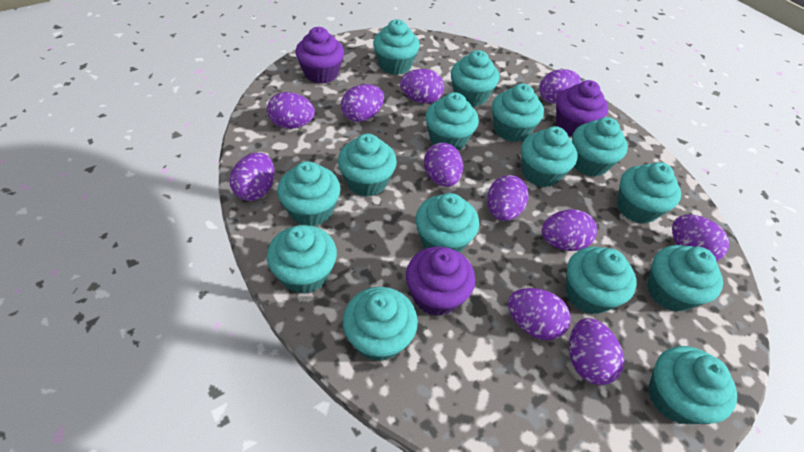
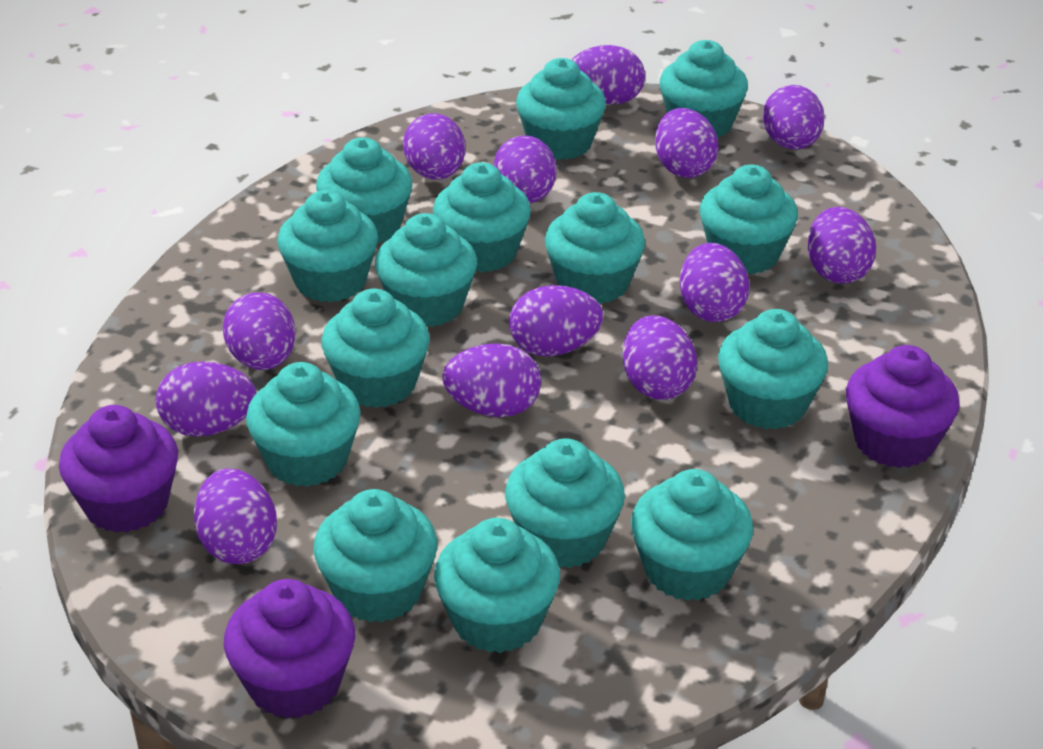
purple egg: 11 -> 13

